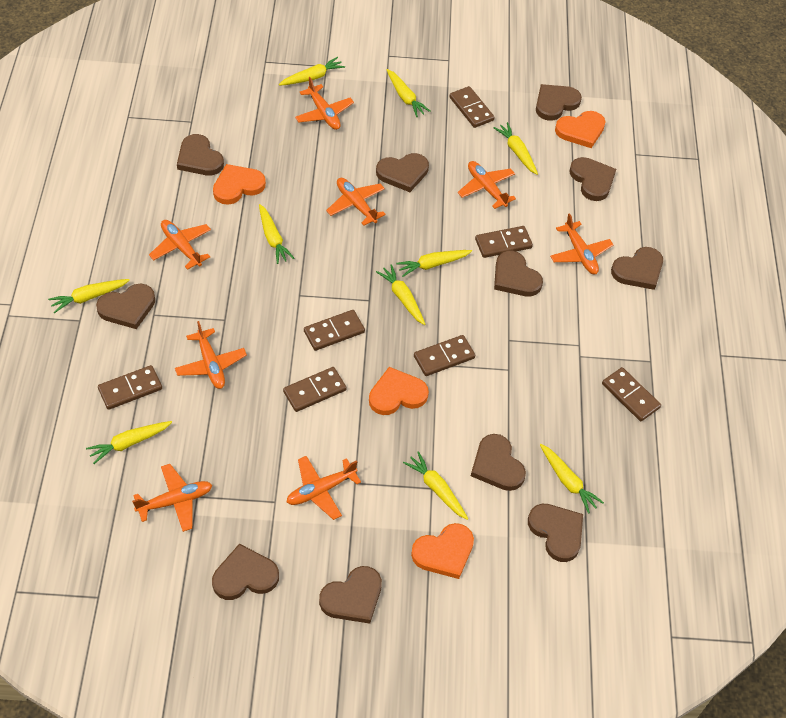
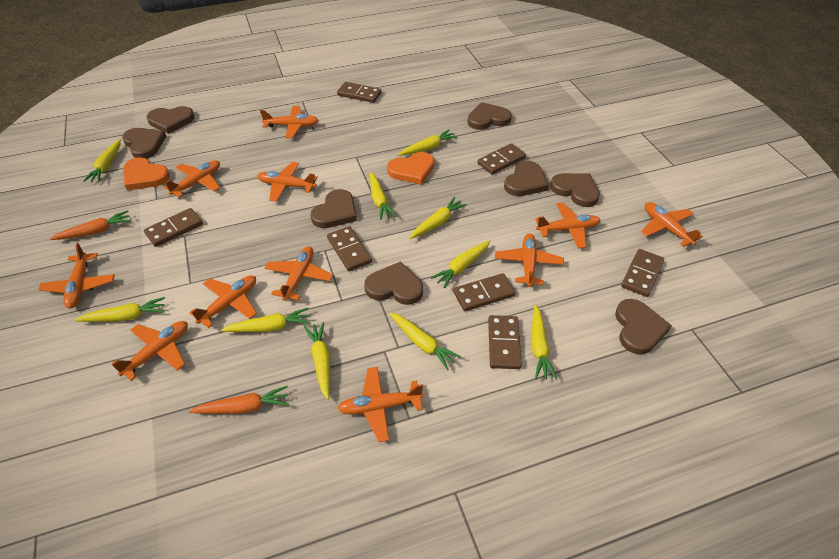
brown heart: 11 -> 8
orange carrot: 0 -> 2
orange heart: 4 -> 2
orange plane: 8 -> 11

